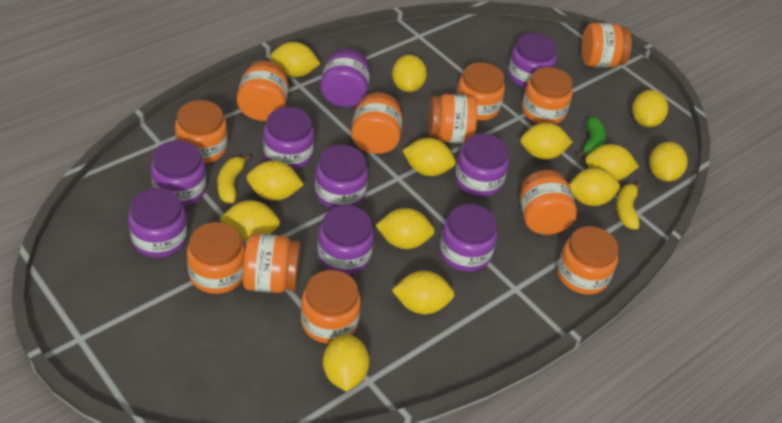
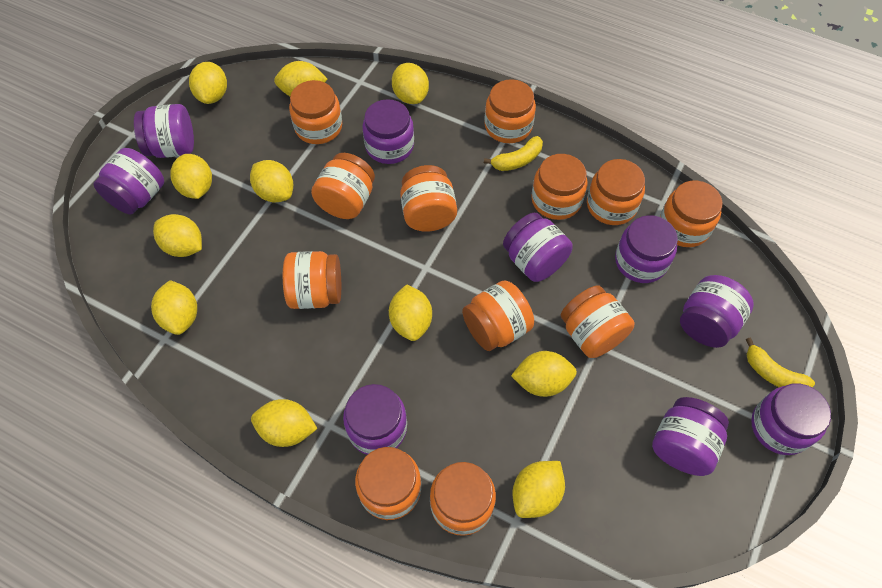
green banana: 1 -> 0
yellow lemon: 13 -> 11

